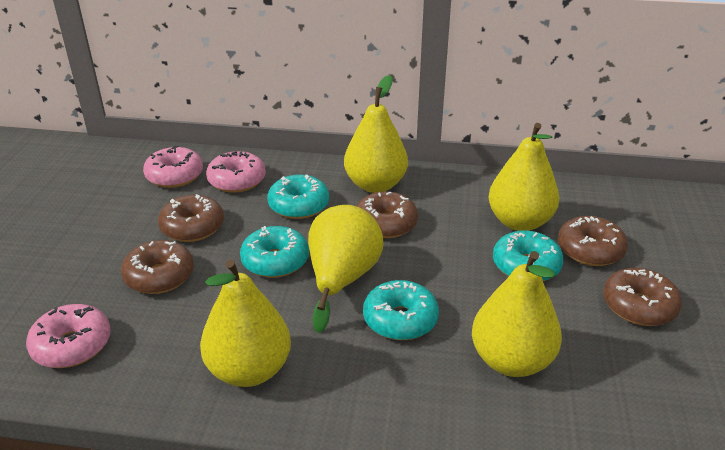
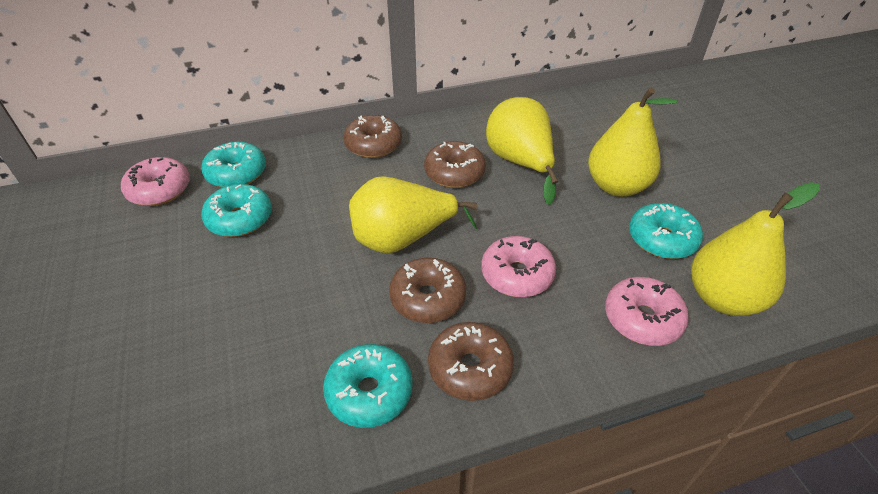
brown donut: 5 -> 4
yellow pear: 5 -> 4

